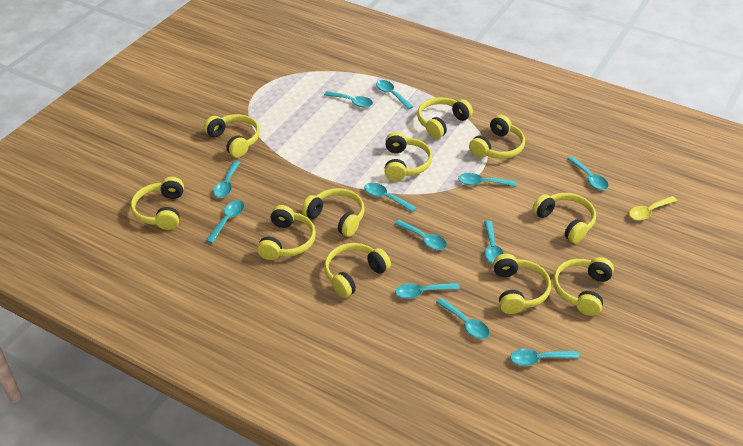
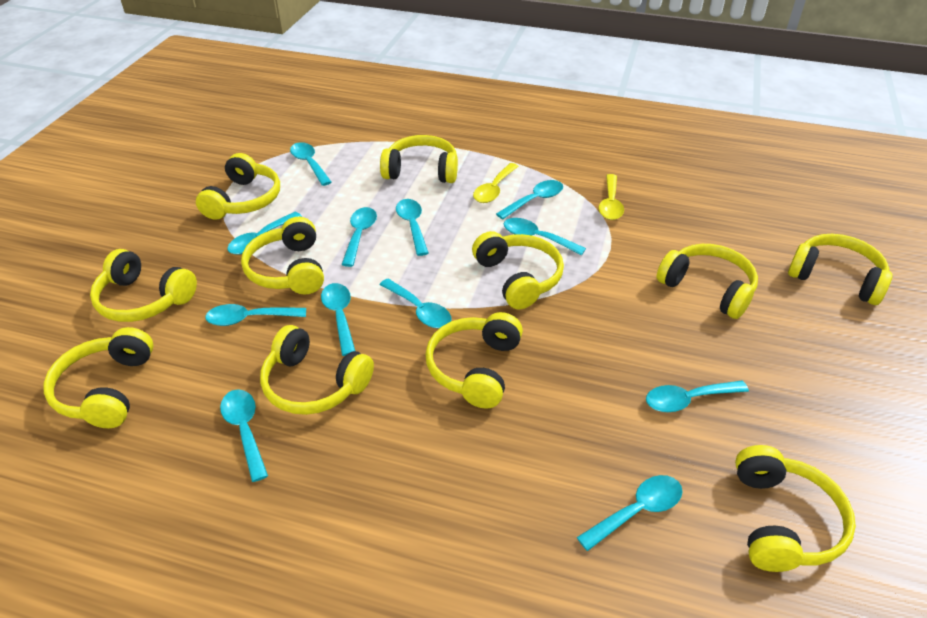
yellow spoon: 1 -> 2

